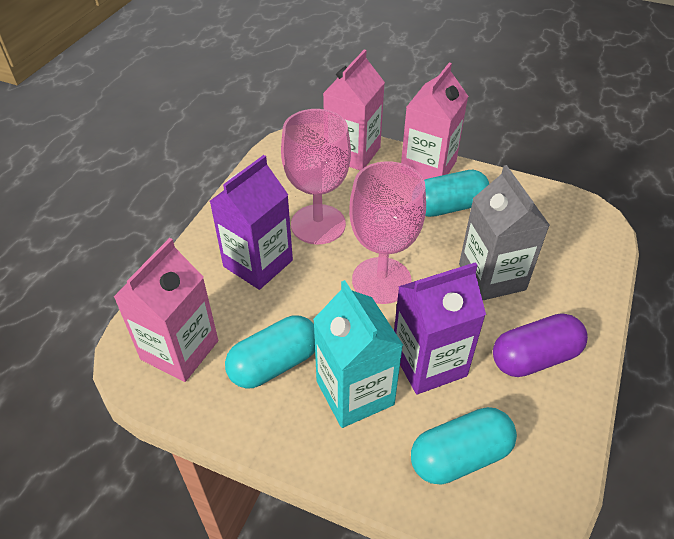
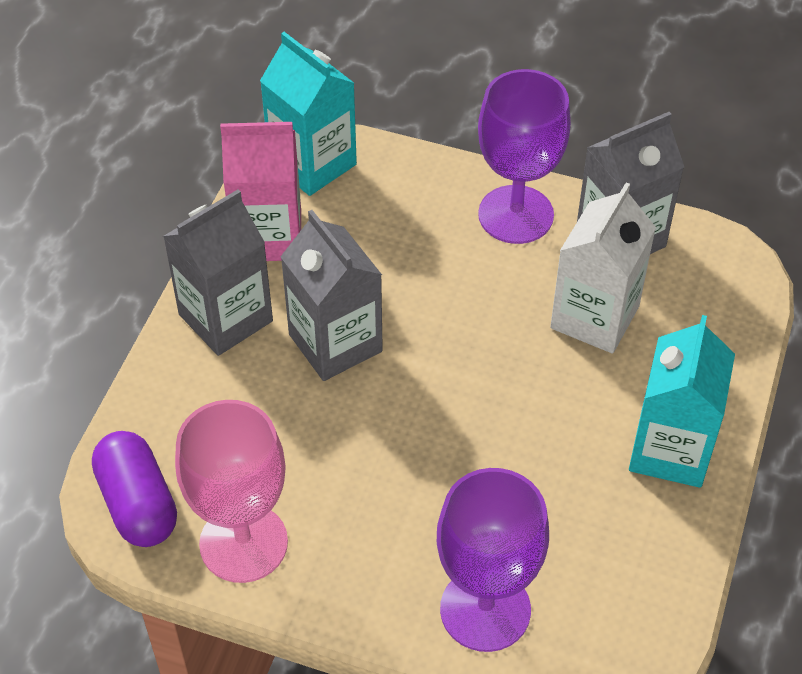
grey carton: 1 -> 3
pink carton: 3 -> 1
pink goblet: 2 -> 1
purple carton: 2 -> 0
purple goblet: 0 -> 2
turquoise capsule: 3 -> 0
turquoise carton: 1 -> 2
white carton: 0 -> 1

